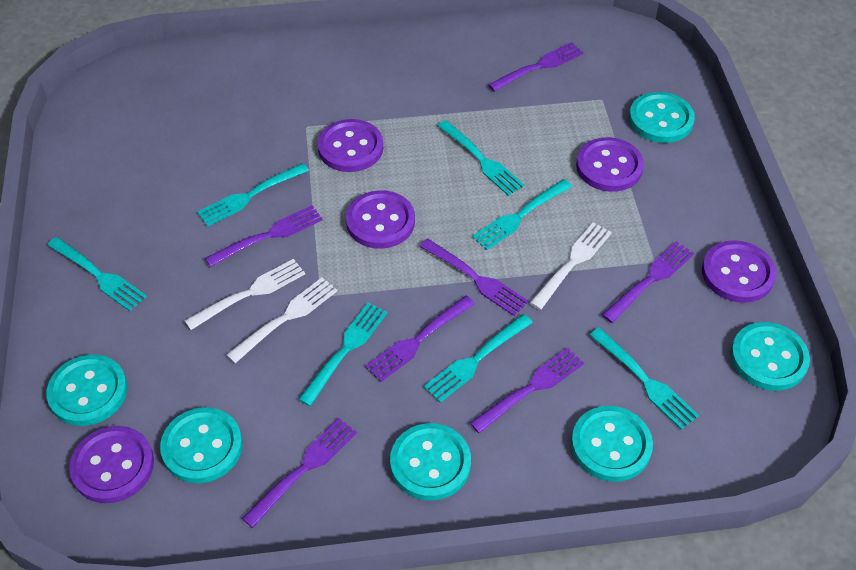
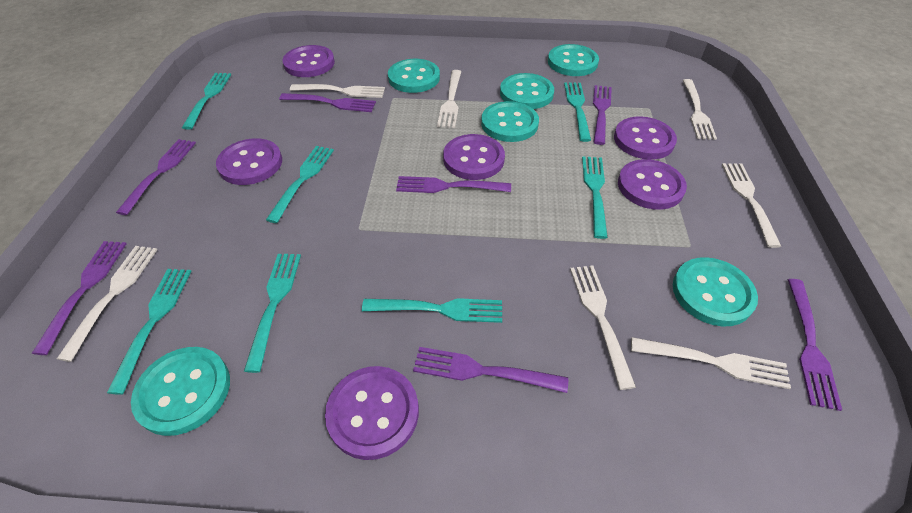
purple button: 5 -> 6
white fork: 3 -> 7

